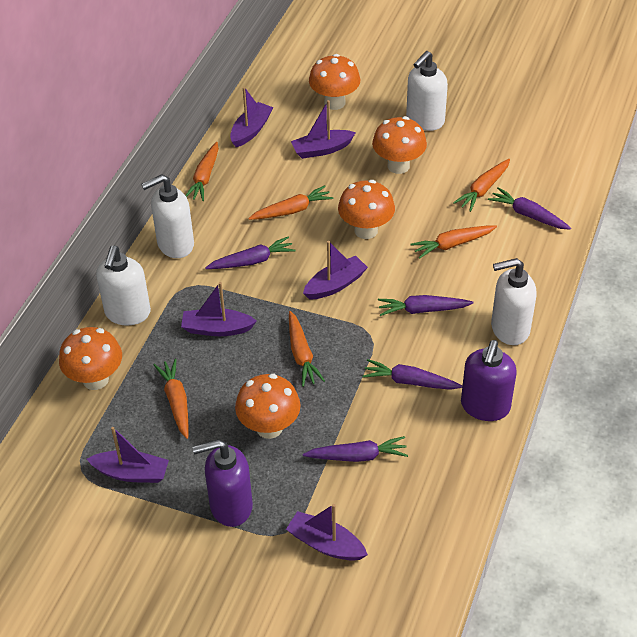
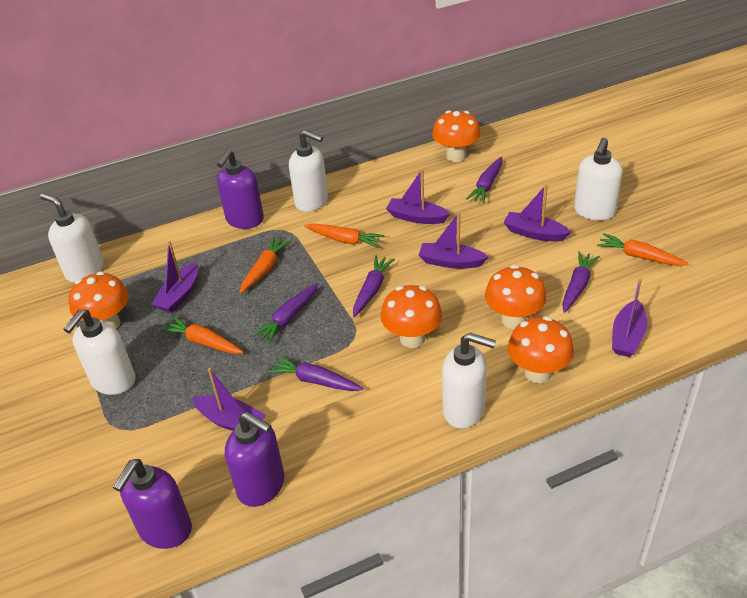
orange carrot: 6 -> 4
purple soap dispenser: 2 -> 3
white soap dispenser: 4 -> 5

